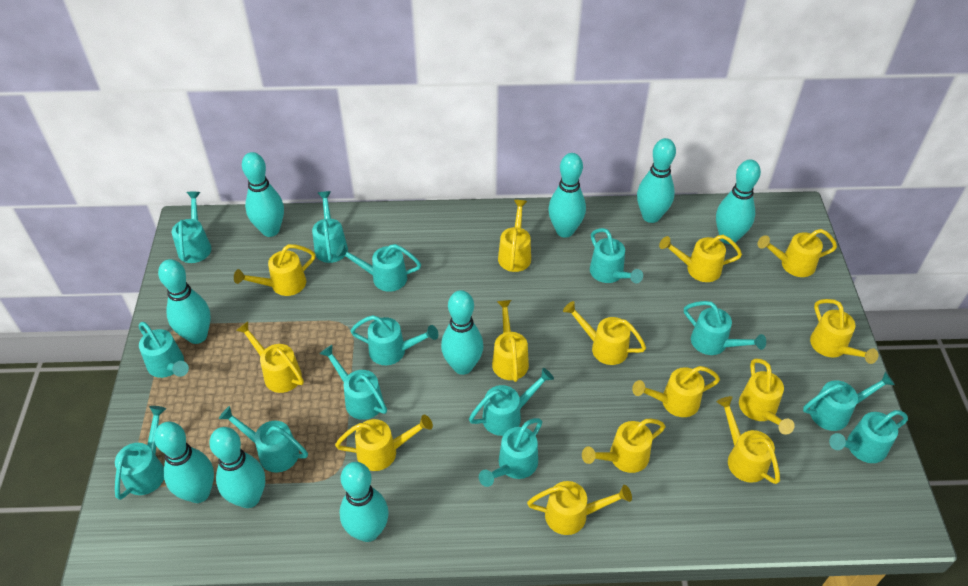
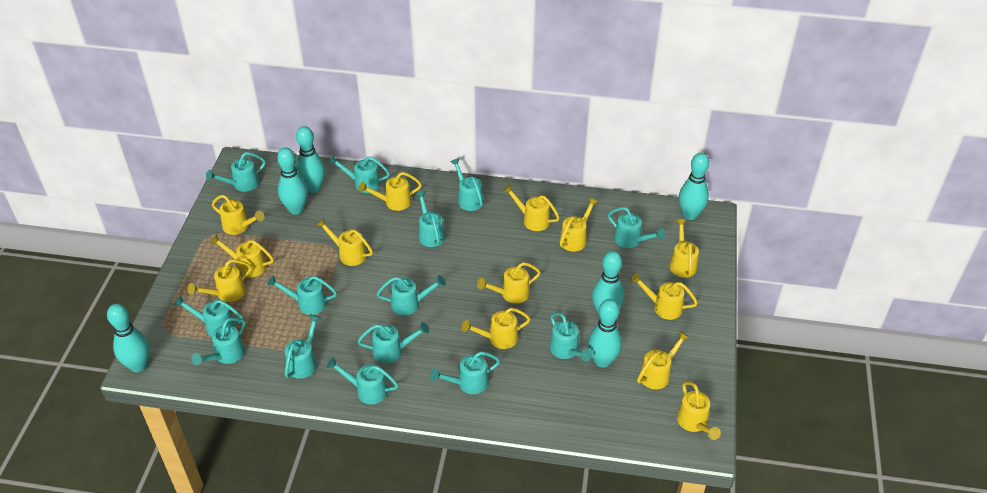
turquoise bowling pin: 9 -> 6
yellow watering can: 14 -> 13

